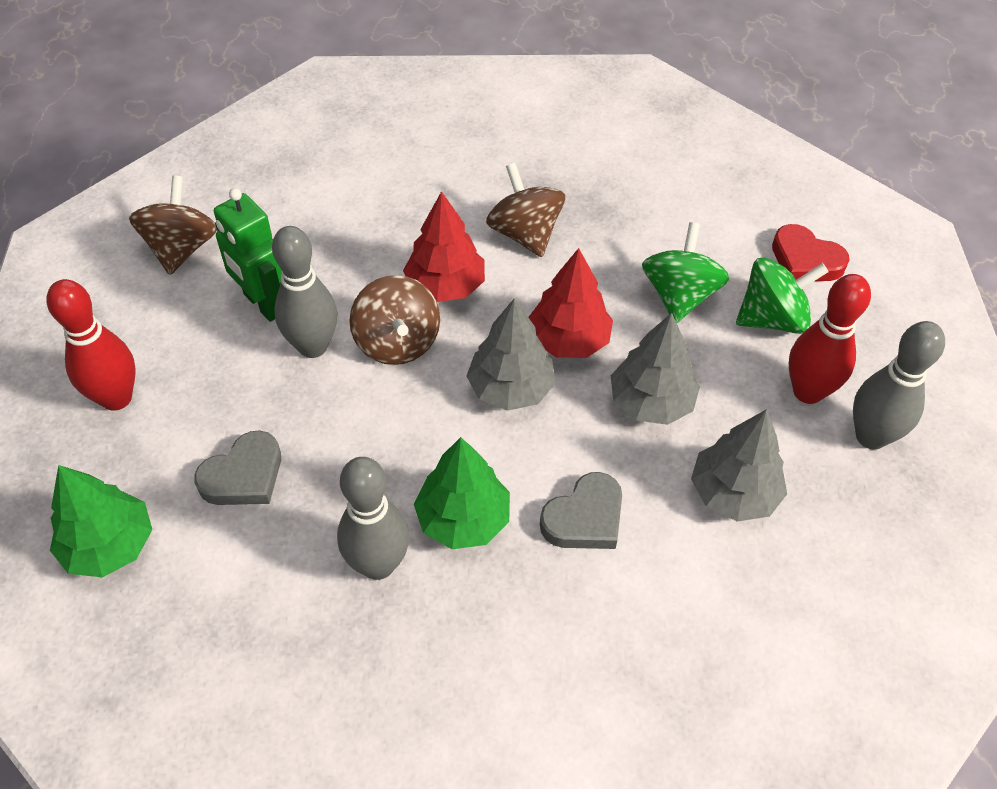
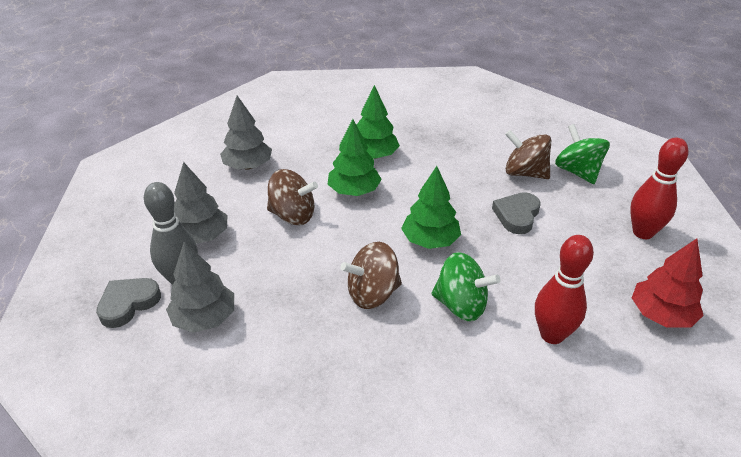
green robot: 1 -> 0
green tree: 2 -> 3
grey bowling pin: 3 -> 1
red heart: 1 -> 0
red tree: 2 -> 1

